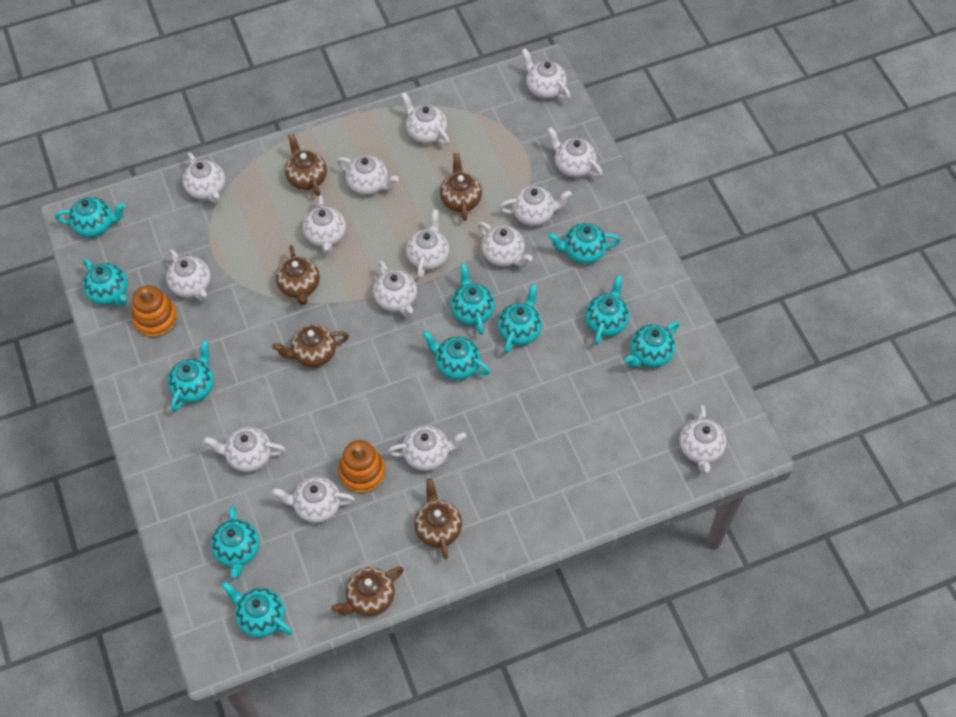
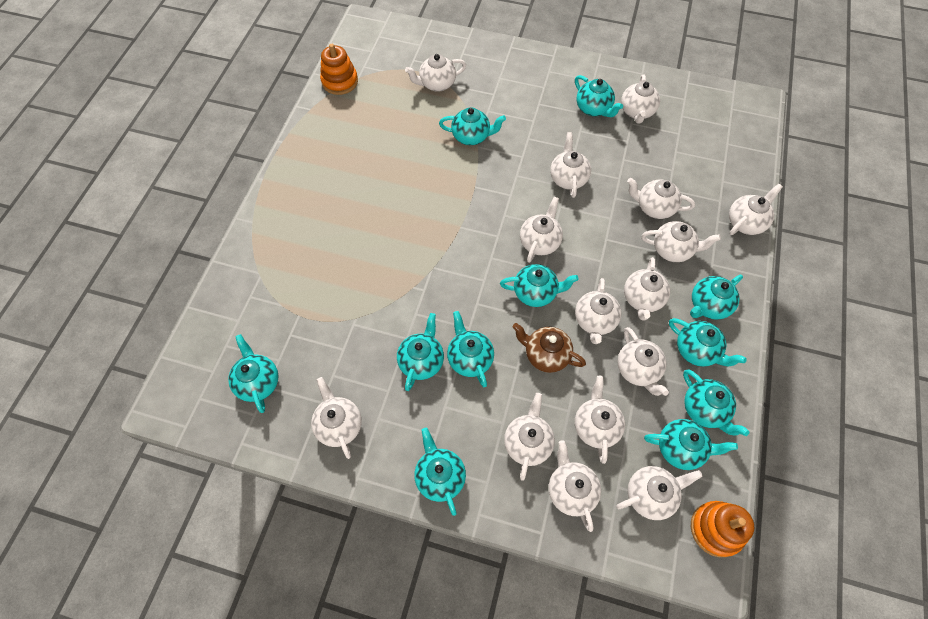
brown teapot: 6 -> 1

